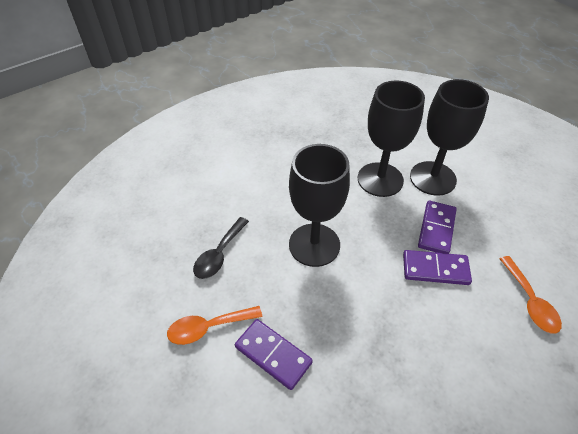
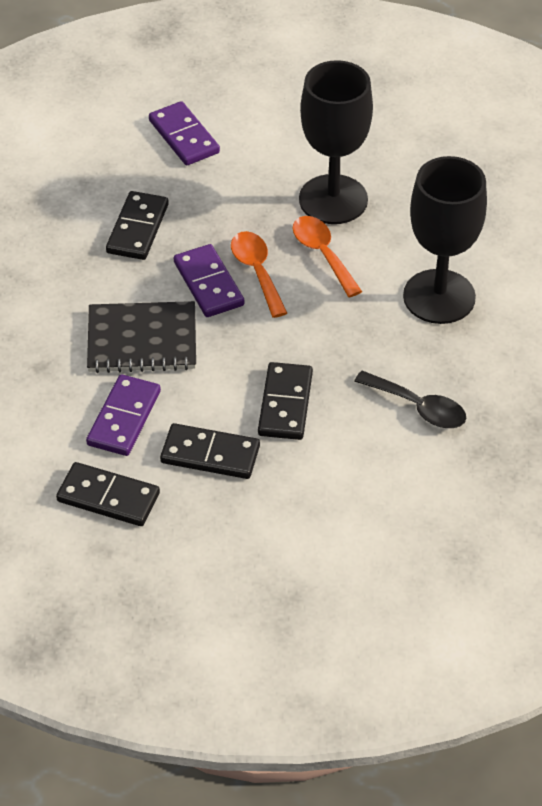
black domino: 0 -> 4
black goblet: 3 -> 2
black notebook: 0 -> 1

